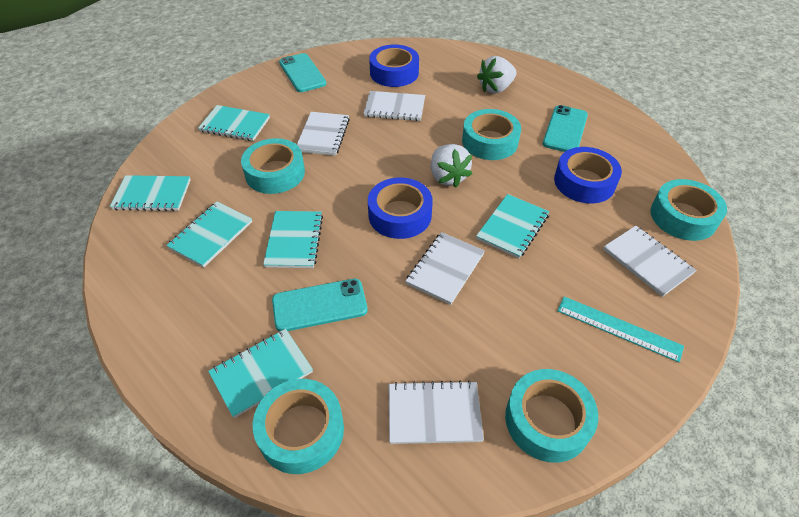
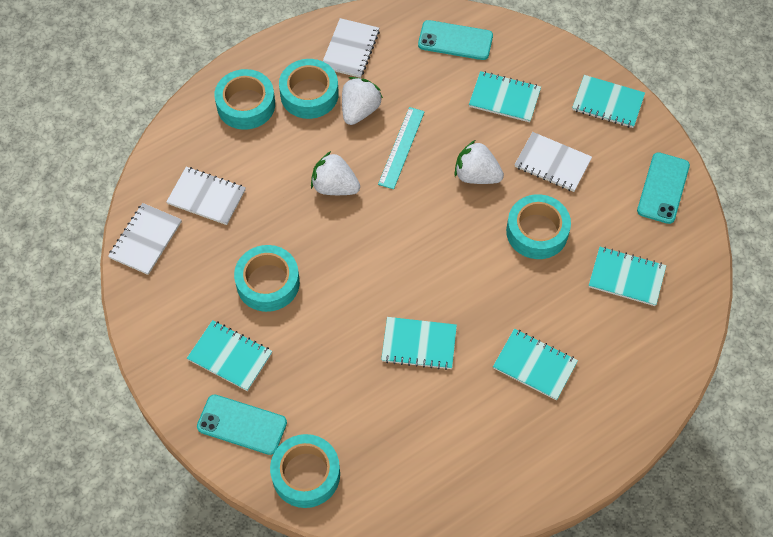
blue tape: 3 -> 0
white notebook: 5 -> 4
white strawberry: 2 -> 3

